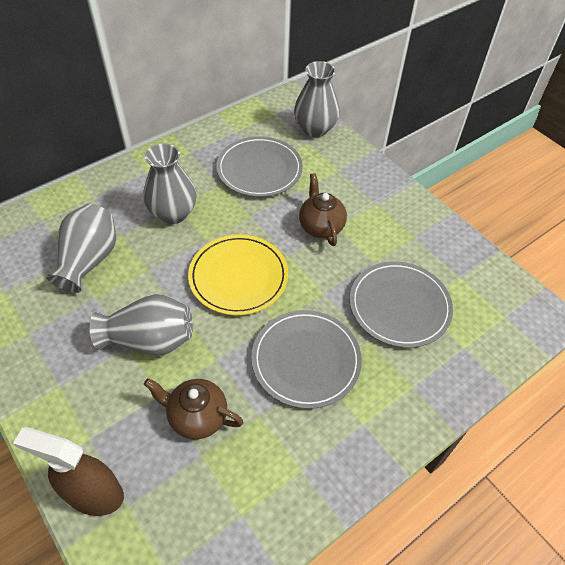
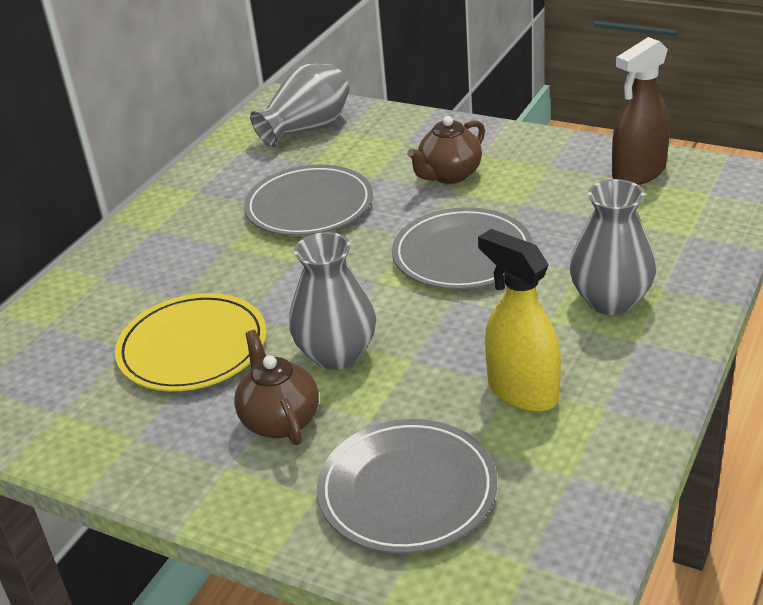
grey vase: 4 -> 3
yellow spray bottle: 0 -> 1

